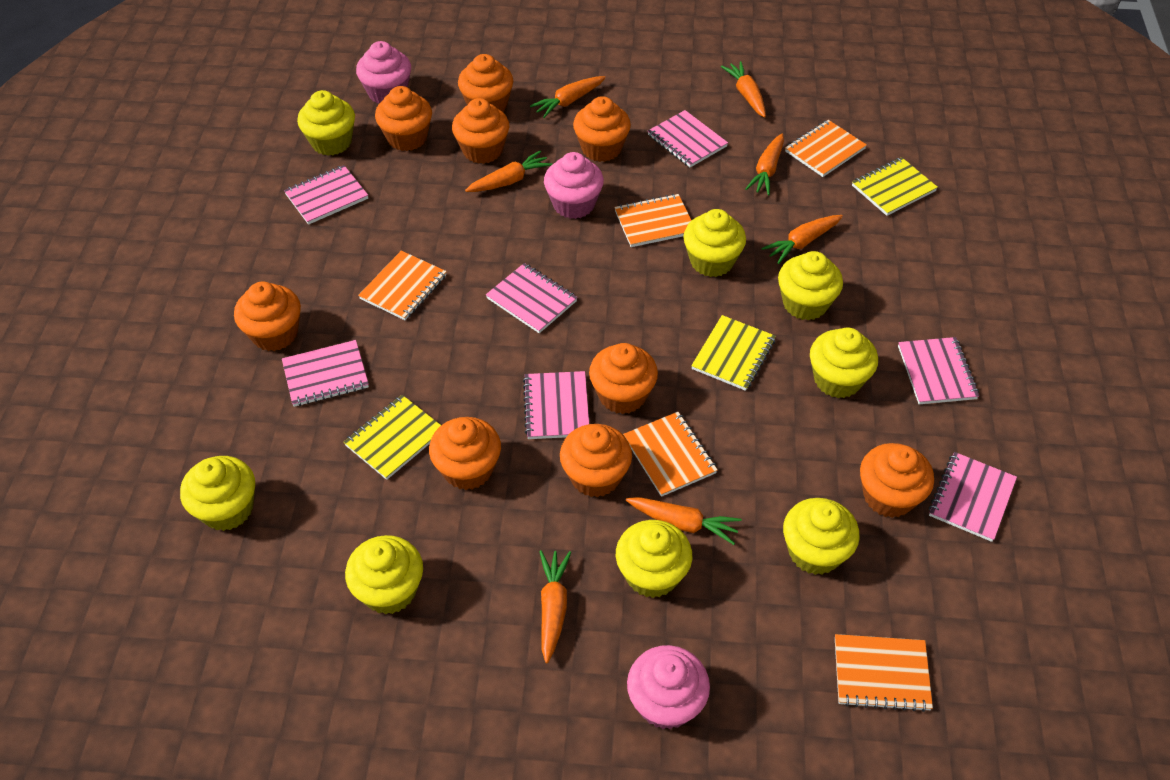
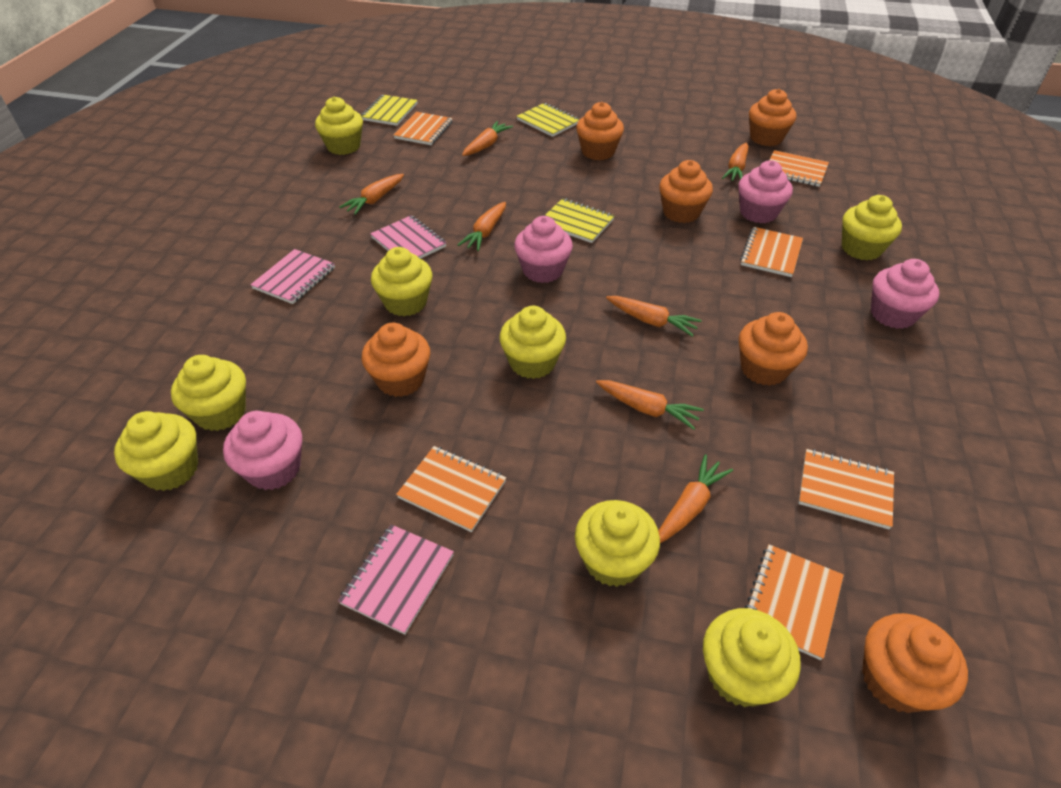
orange cupcake: 9 -> 6
orange notebook: 5 -> 6
pink cupcake: 3 -> 4
pink notebook: 7 -> 3

